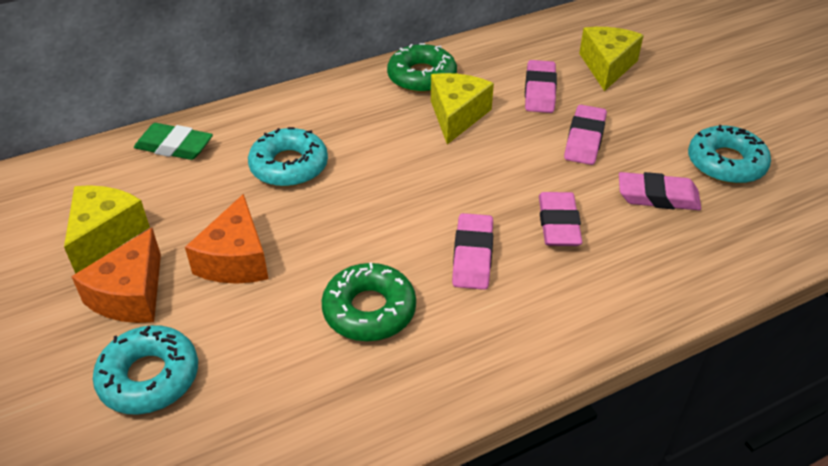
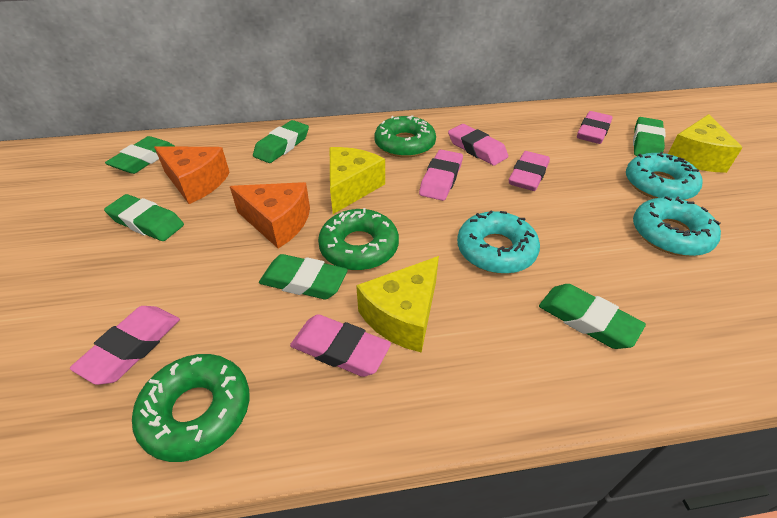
green donut: 2 -> 3
green eraser: 1 -> 6
pink eraser: 5 -> 6

